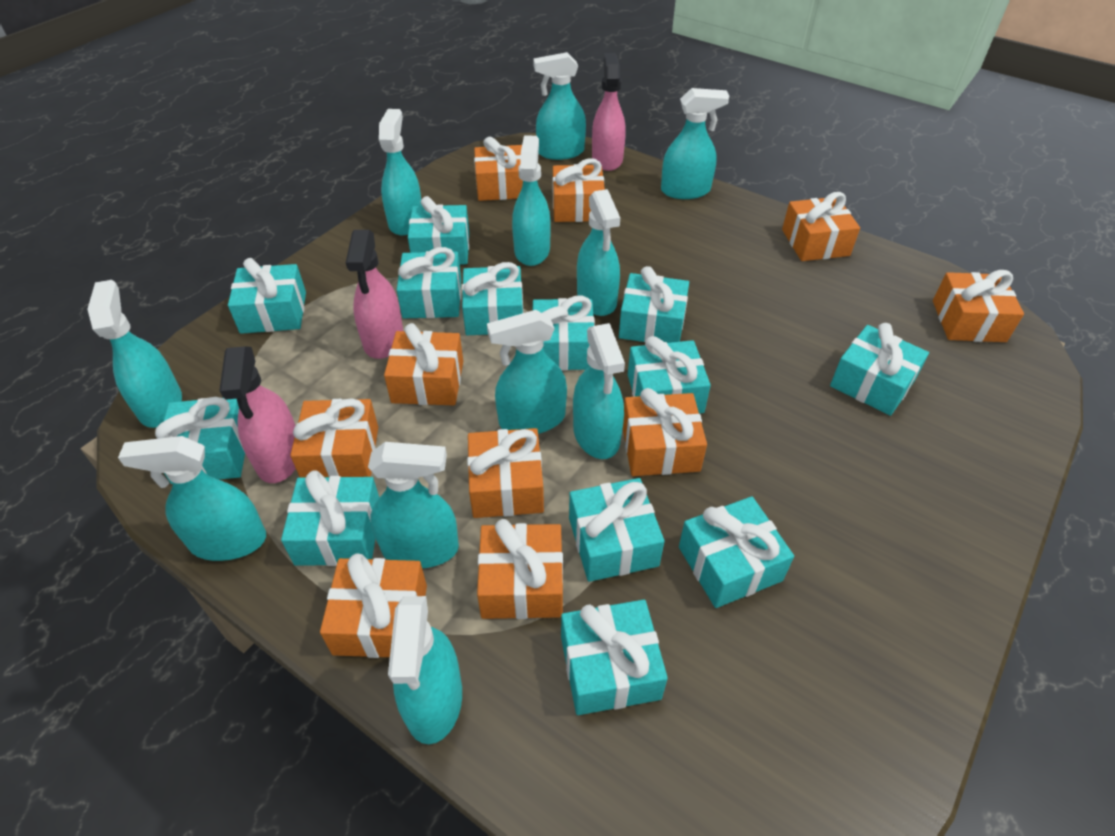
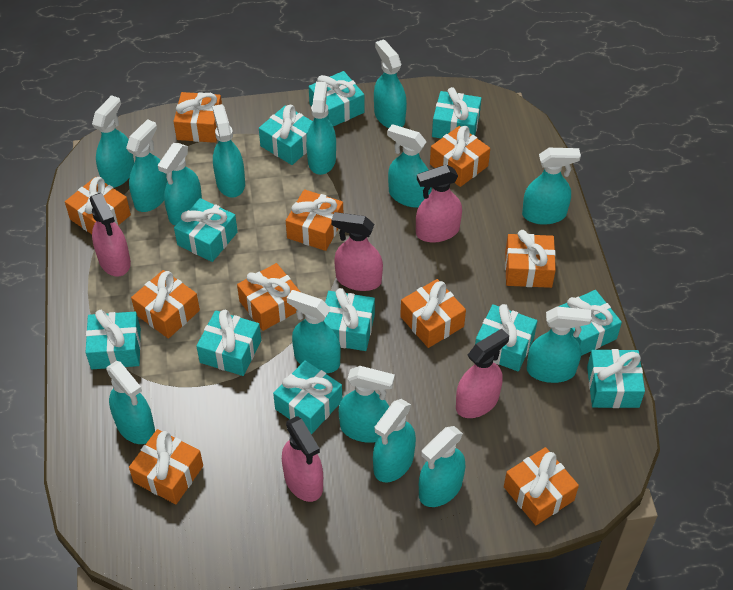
pink spray bottle: 3 -> 5
turquoise gift: 13 -> 11
turquoise spray bottle: 11 -> 14

